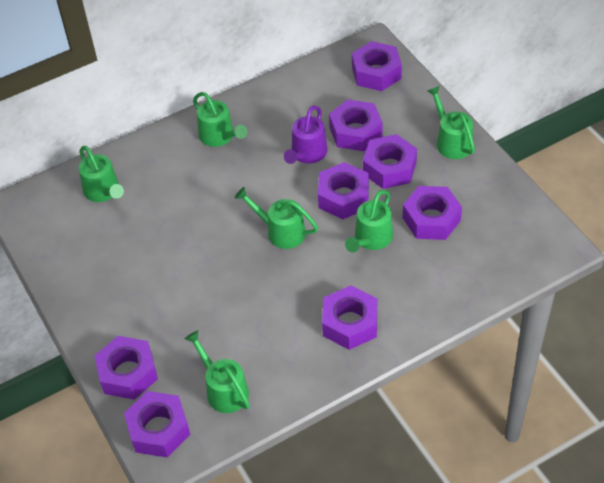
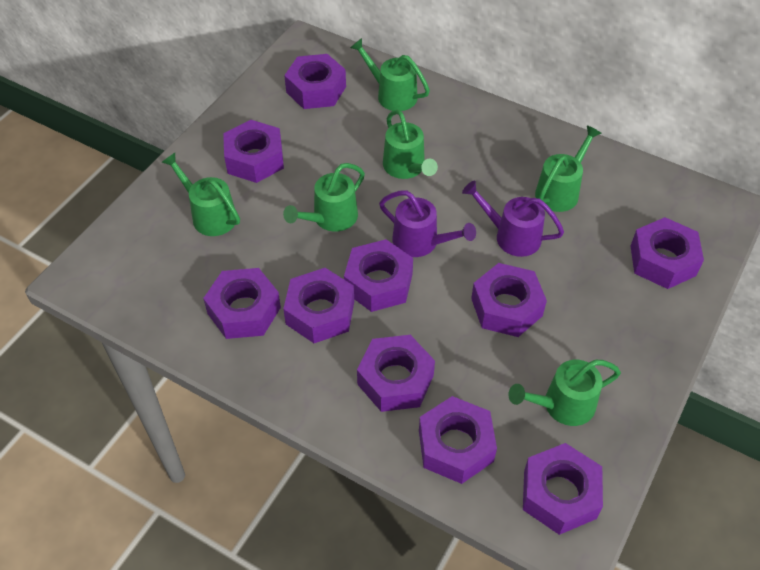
purple nut: 8 -> 10
purple watering can: 1 -> 2

